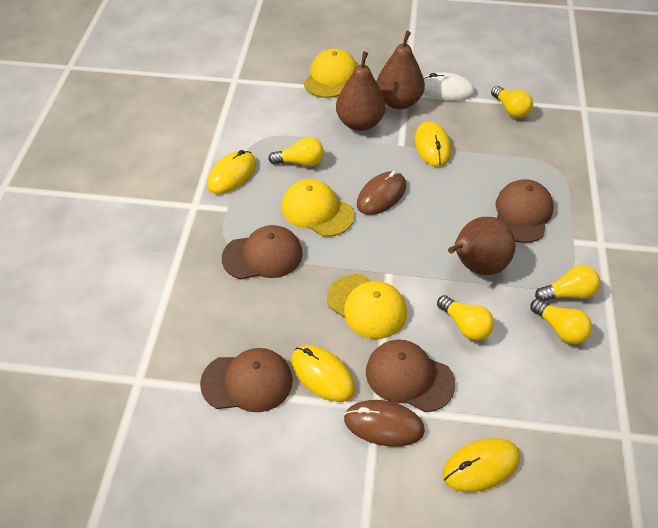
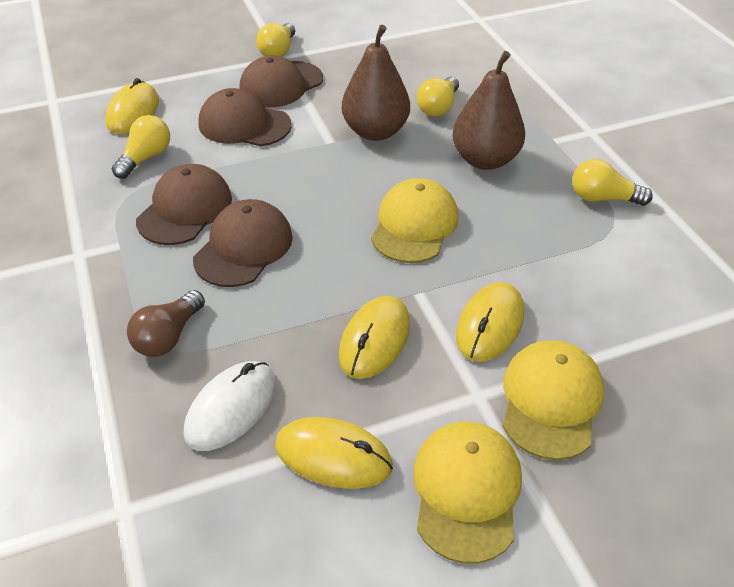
brown light bulb: 0 -> 1
brown mouse: 2 -> 0
brown pear: 3 -> 2
yellow light bulb: 5 -> 4

